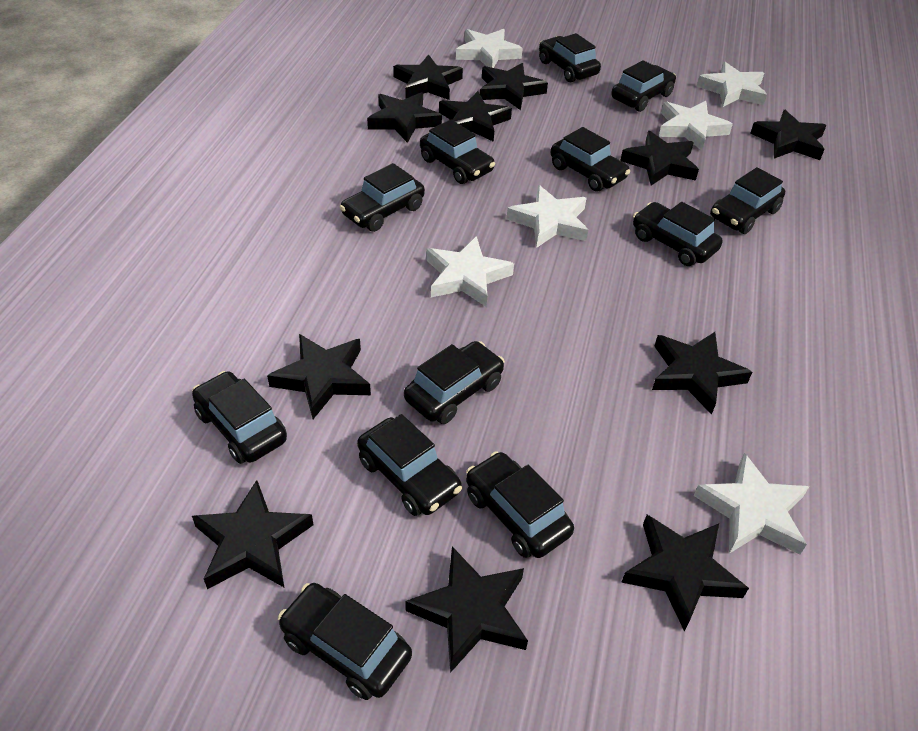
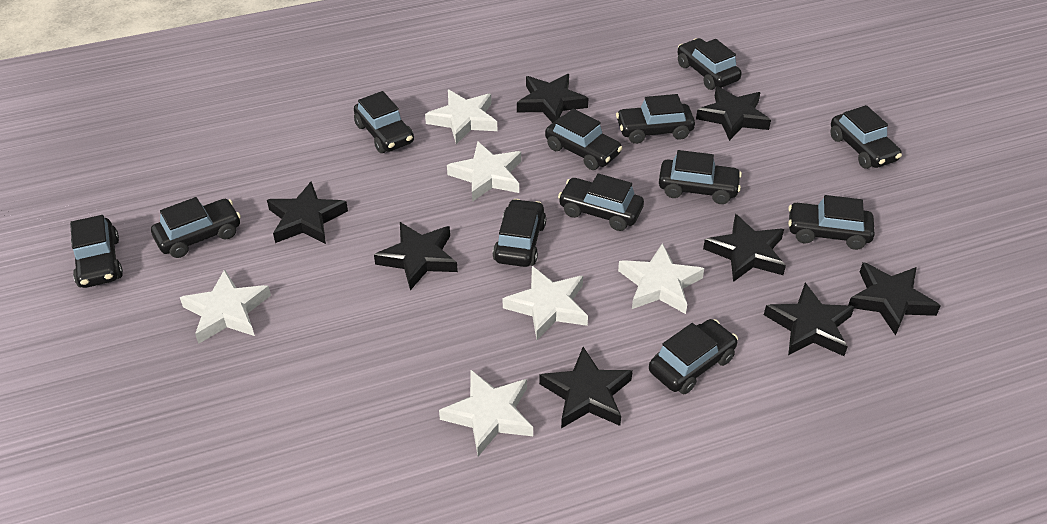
black star: 11 -> 8

